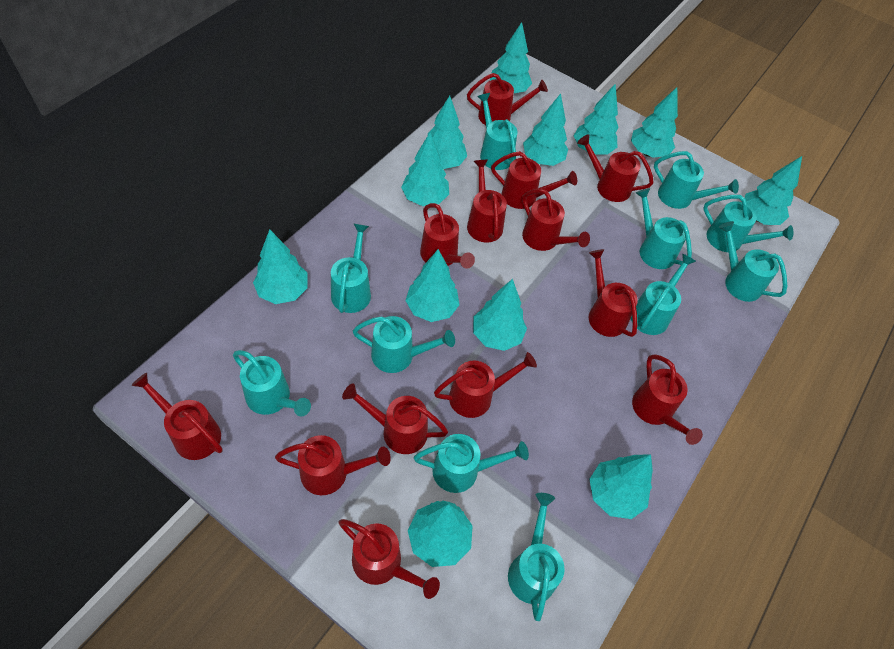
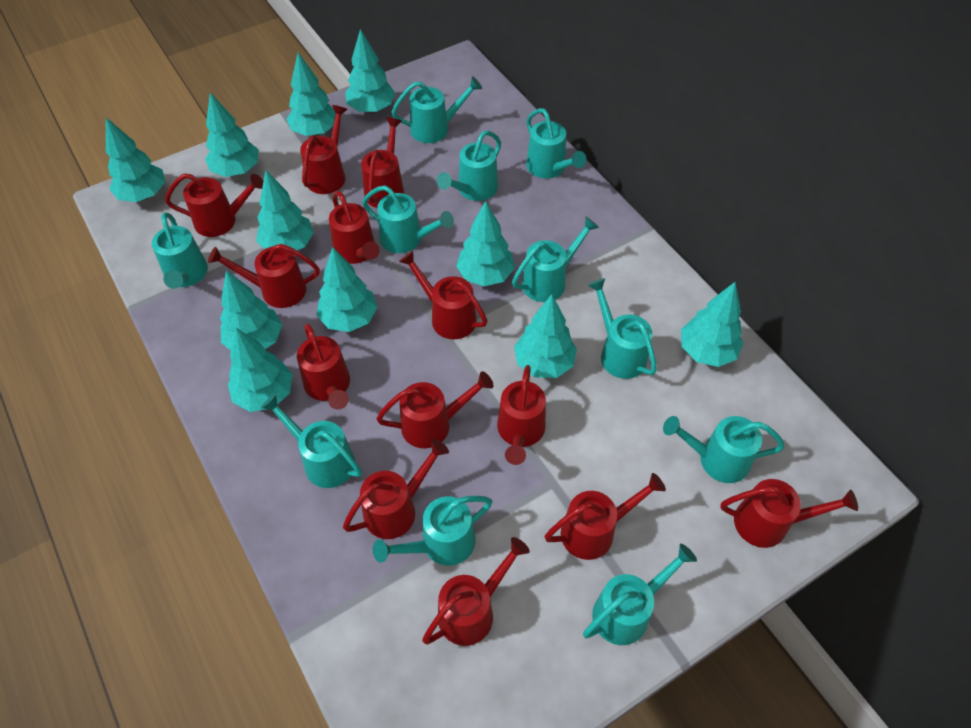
turquoise tree: 12 -> 11

